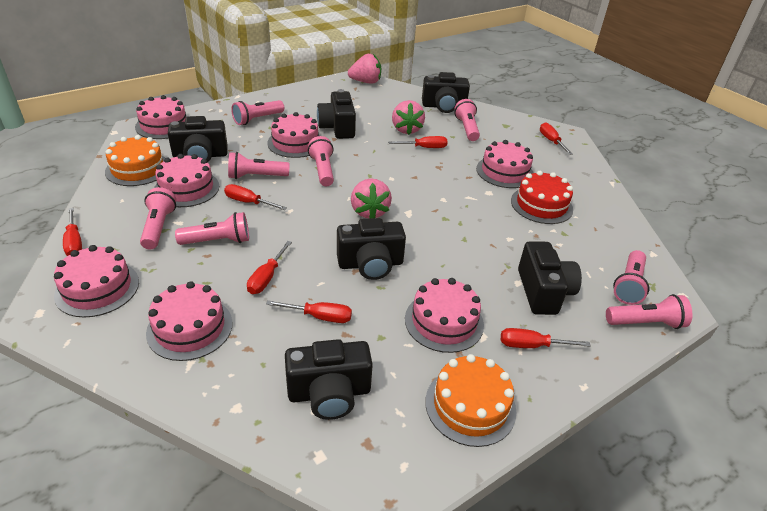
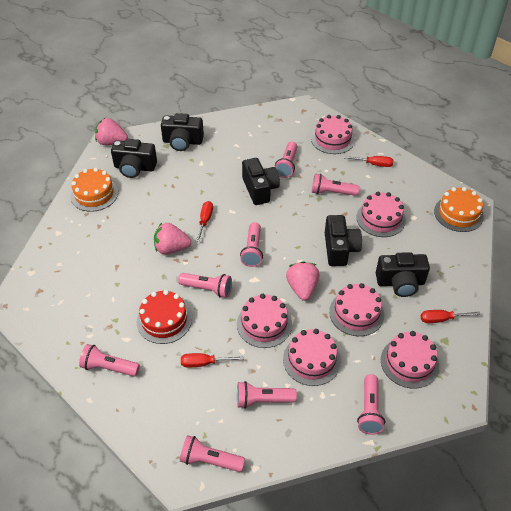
black camera: 6 -> 5
pink cake: 7 -> 6
red screwdriver: 7 -> 4

